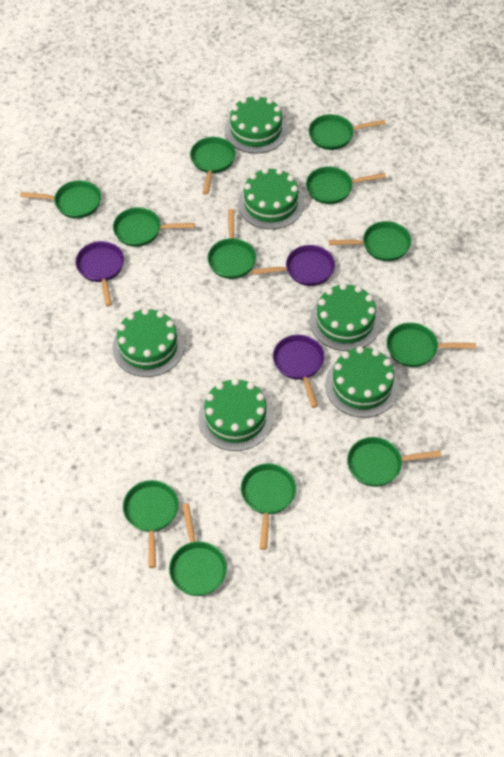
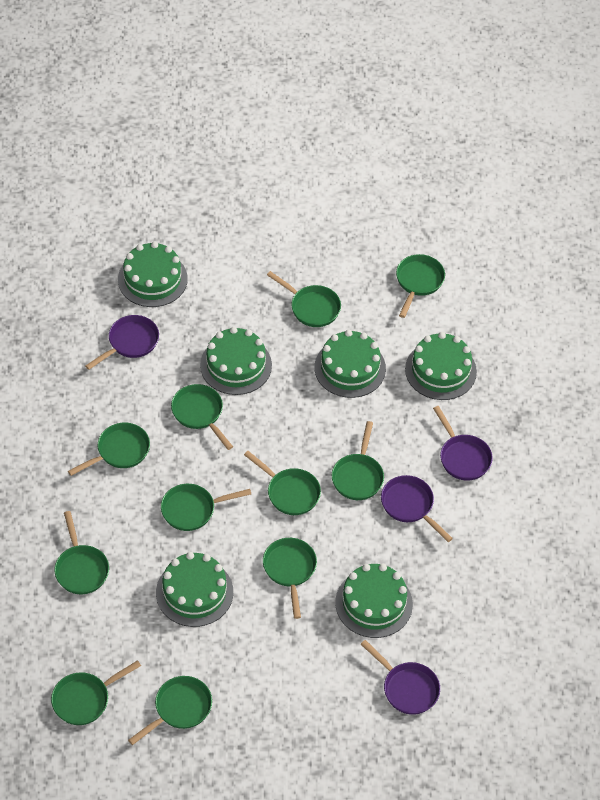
green pan: 12 -> 11
purple pan: 3 -> 4

